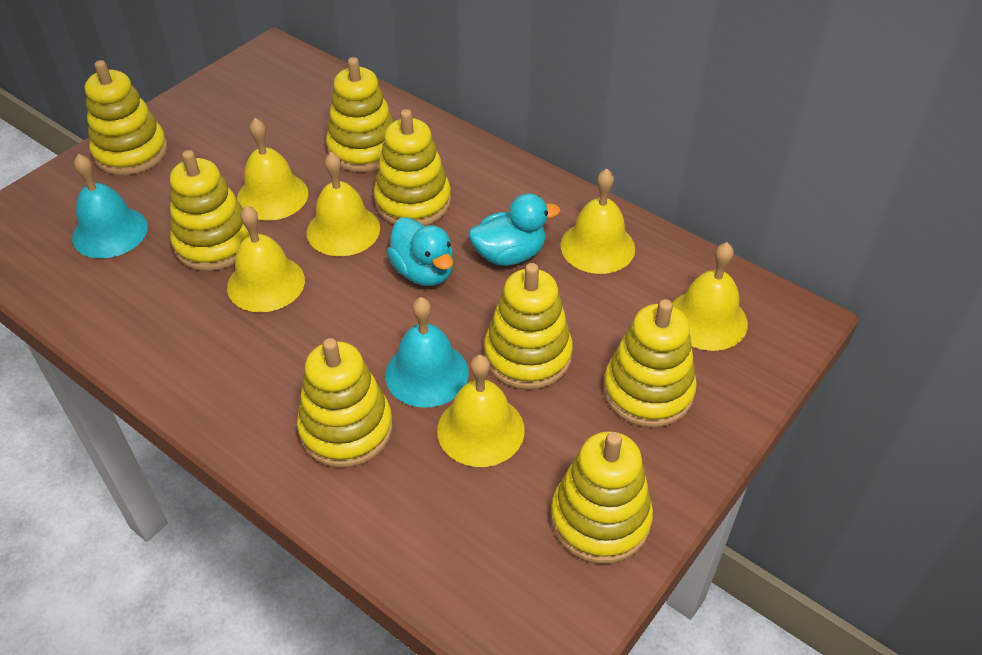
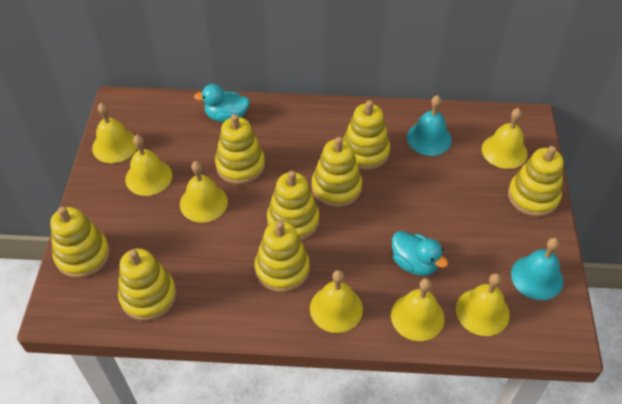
yellow bell: 6 -> 7

